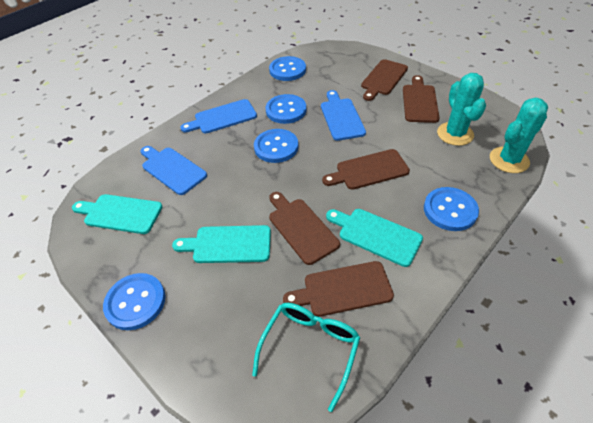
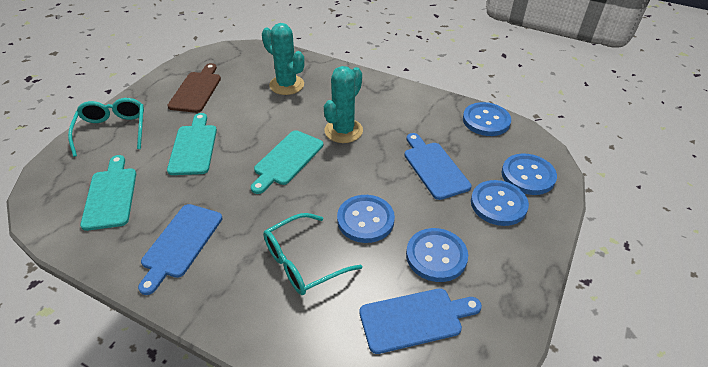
brown cutting board: 5 -> 1
turquoise glasses: 1 -> 2

